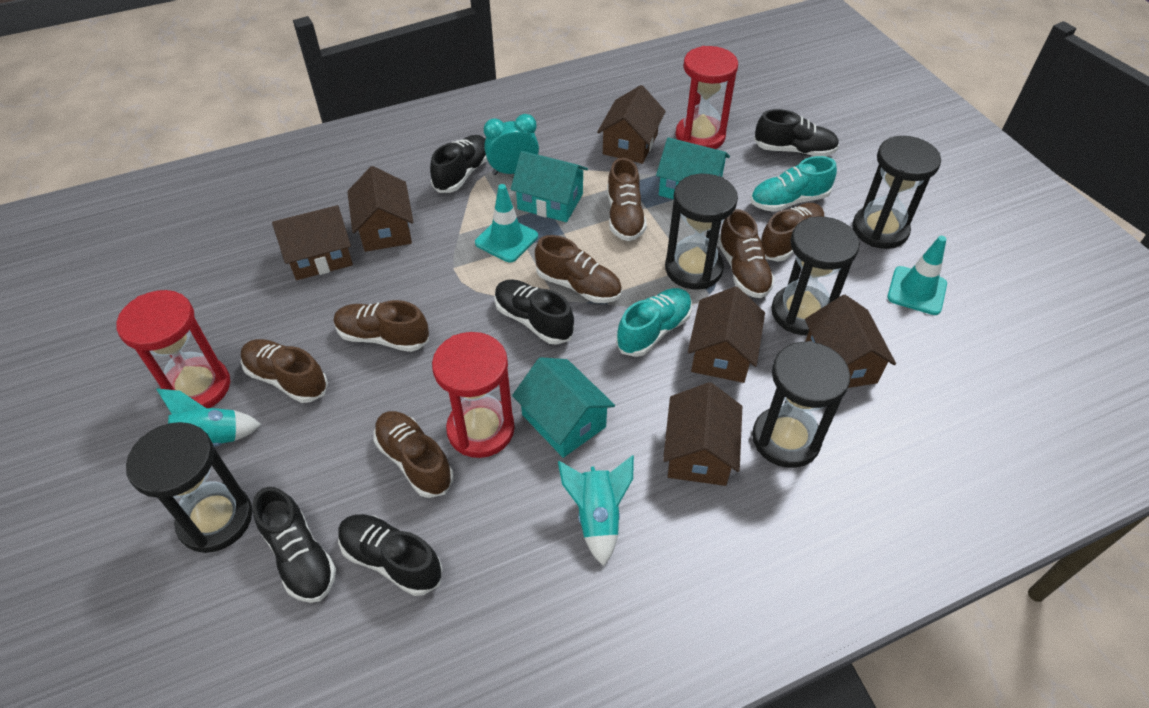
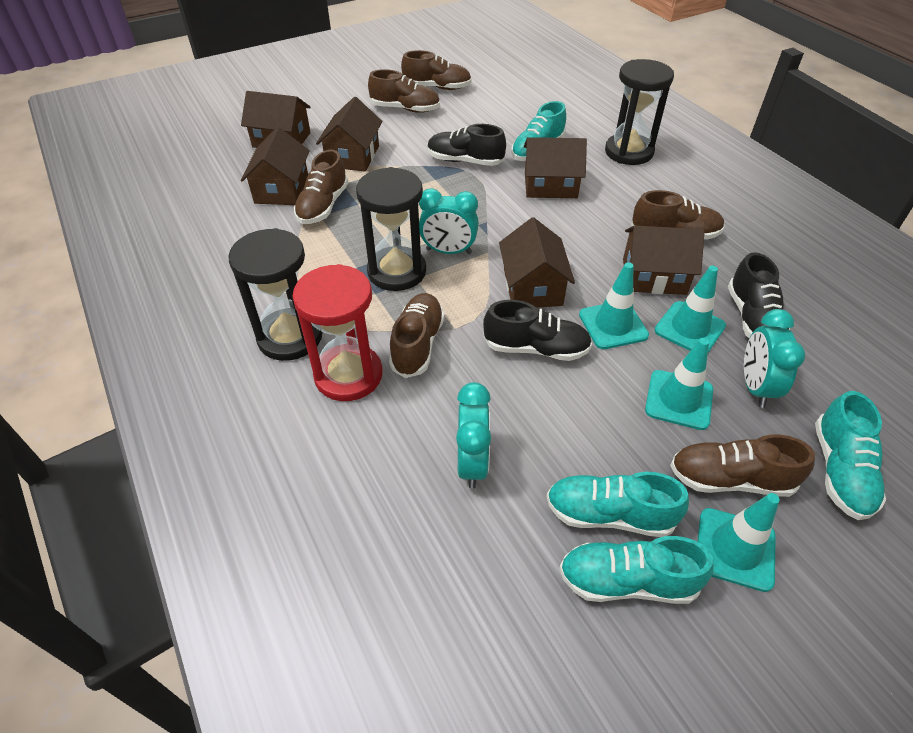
black hourglass: 5 -> 3
black shoe: 5 -> 3
brown shoe: 7 -> 6
red hourglass: 3 -> 1
turquoise clock: 1 -> 3
turquoise house: 3 -> 0
turquoise rocket: 2 -> 0
turquoise shoe: 2 -> 4
turquoise traffic cone: 2 -> 4

